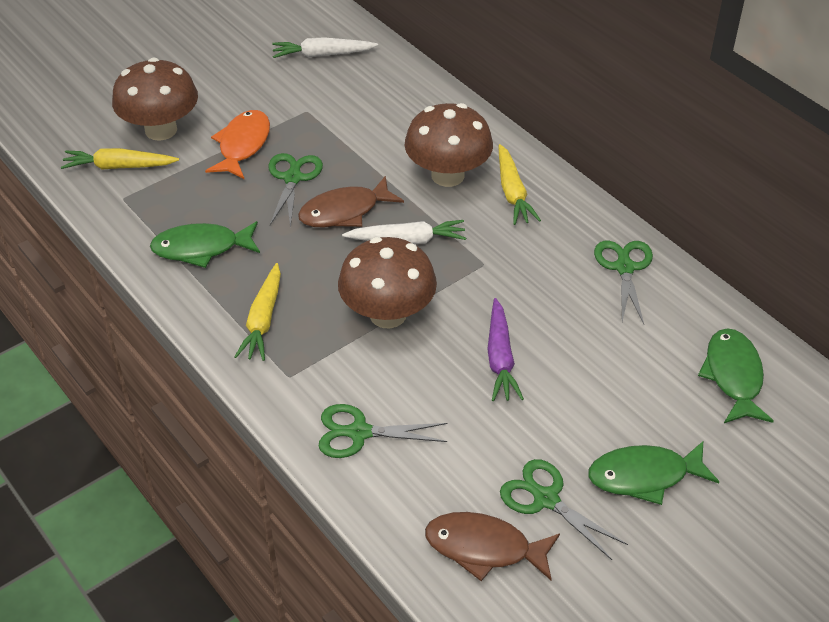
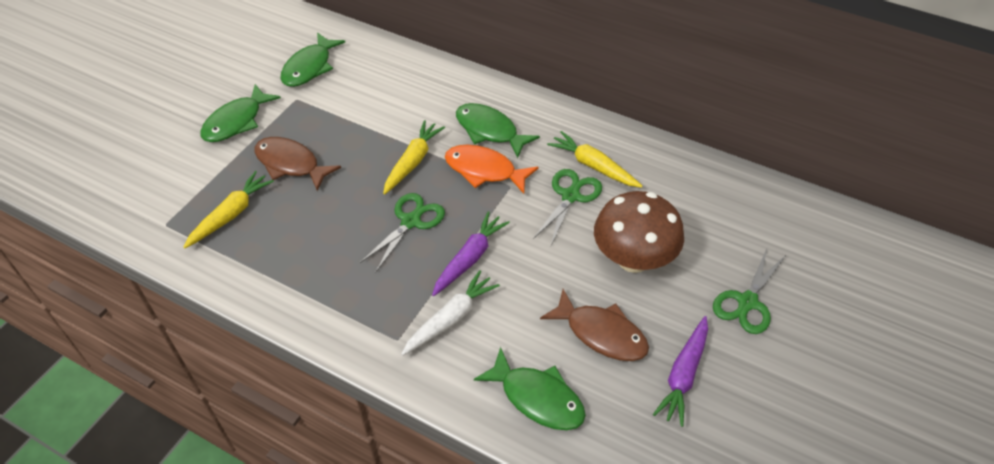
brown mushroom: 3 -> 1
green fish: 3 -> 4
green scissors: 4 -> 3
purple carrot: 1 -> 2
white carrot: 2 -> 1

